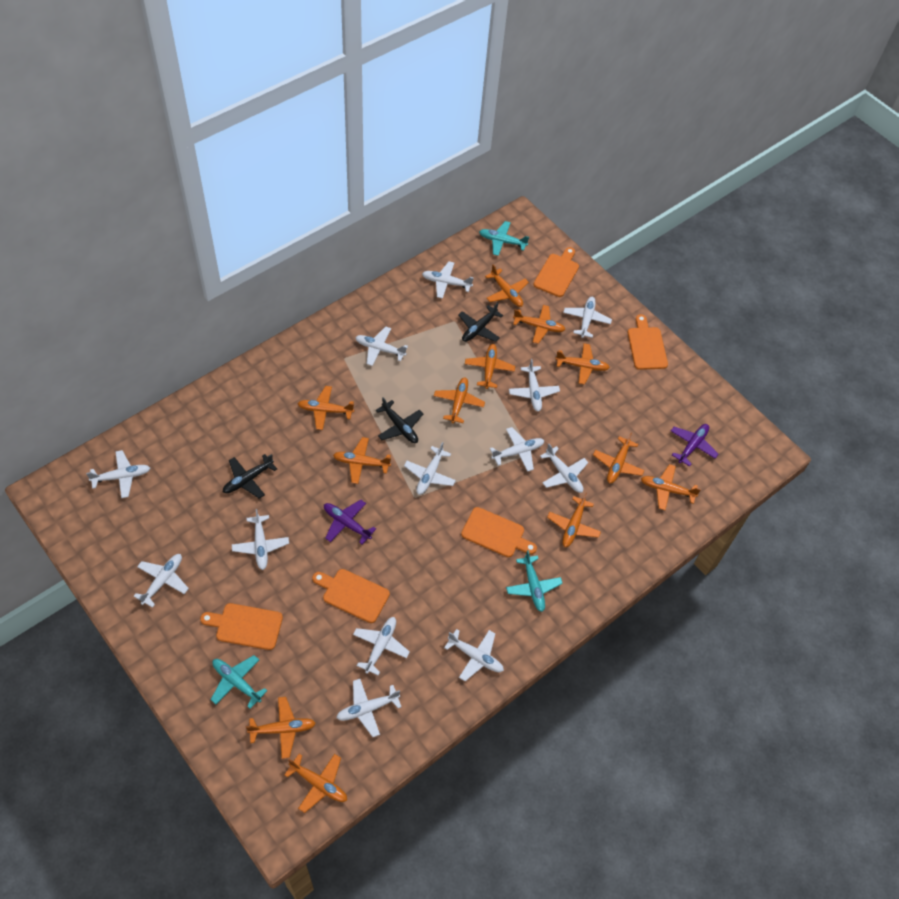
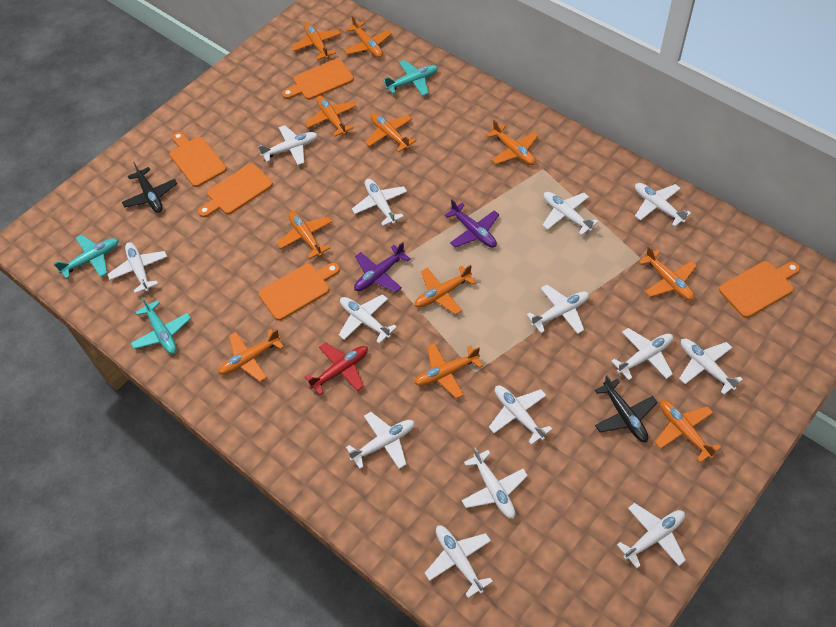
black plane: 3 -> 2
orange plane: 12 -> 11
red plane: 0 -> 1
white plane: 13 -> 14

